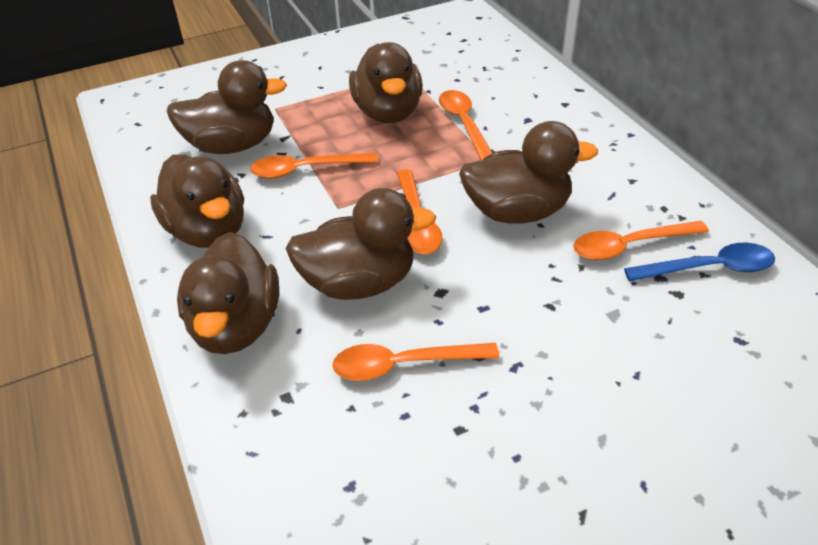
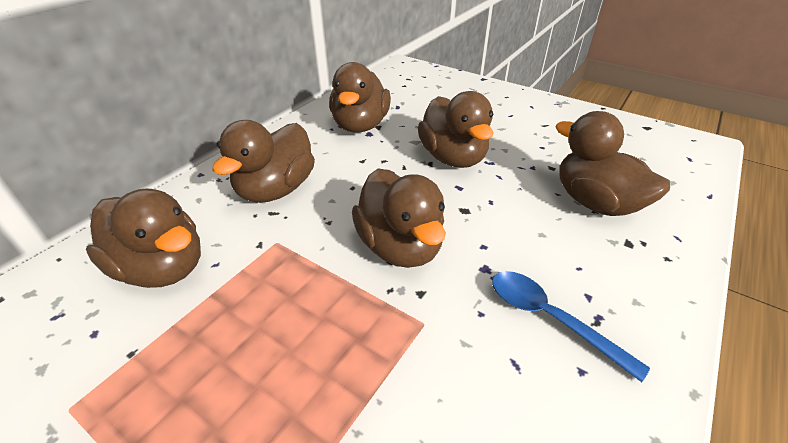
orange spoon: 5 -> 0

